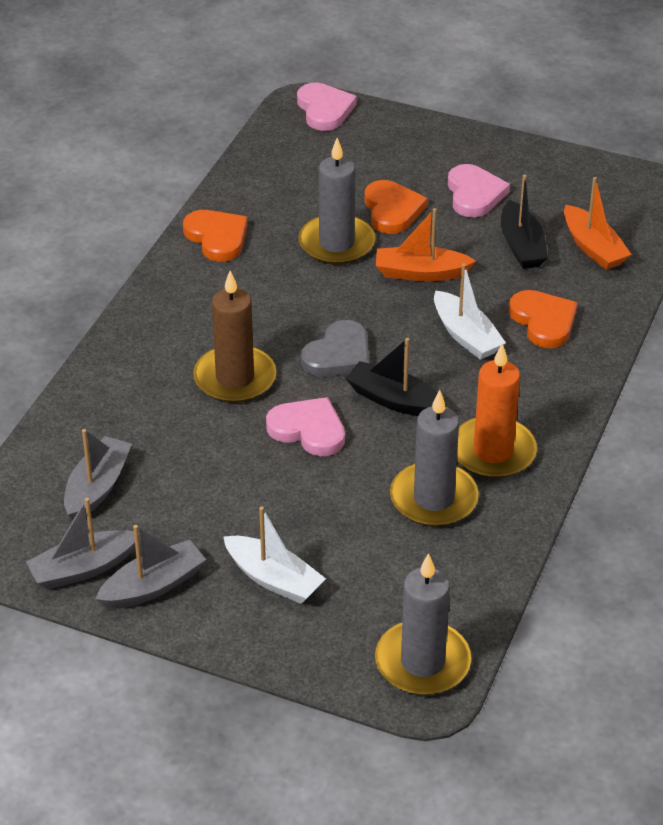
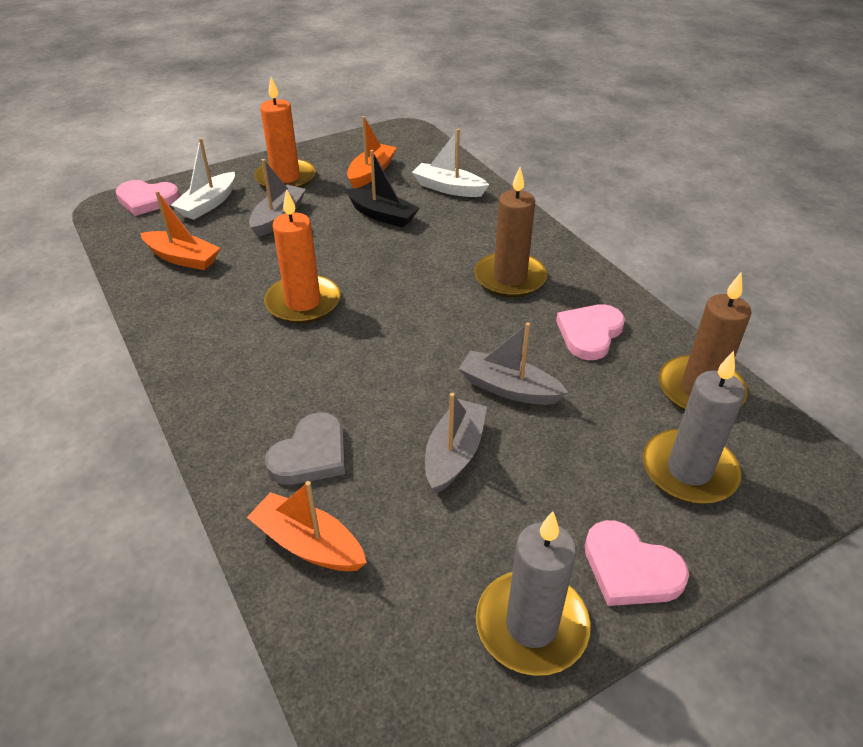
black boat: 2 -> 1
brown candle: 1 -> 2
grey candle: 3 -> 2
orange boat: 2 -> 3
orange candle: 1 -> 2
orange heart: 3 -> 0

